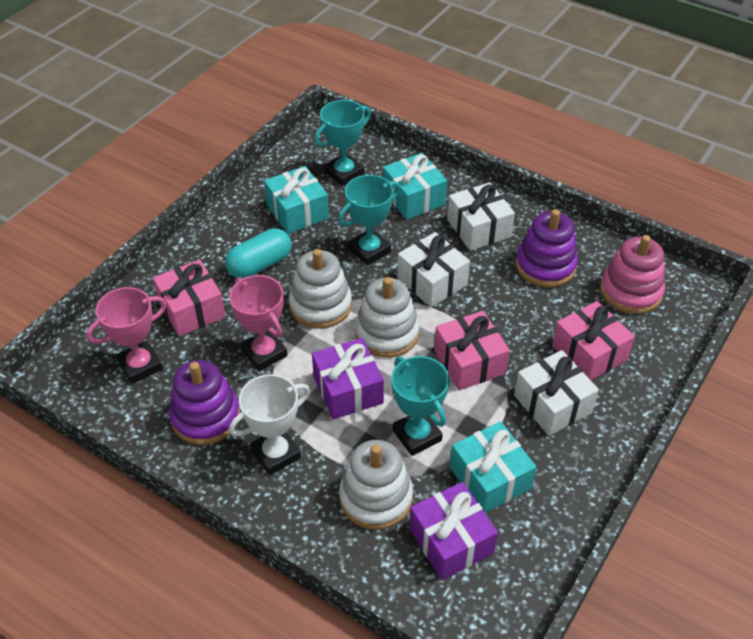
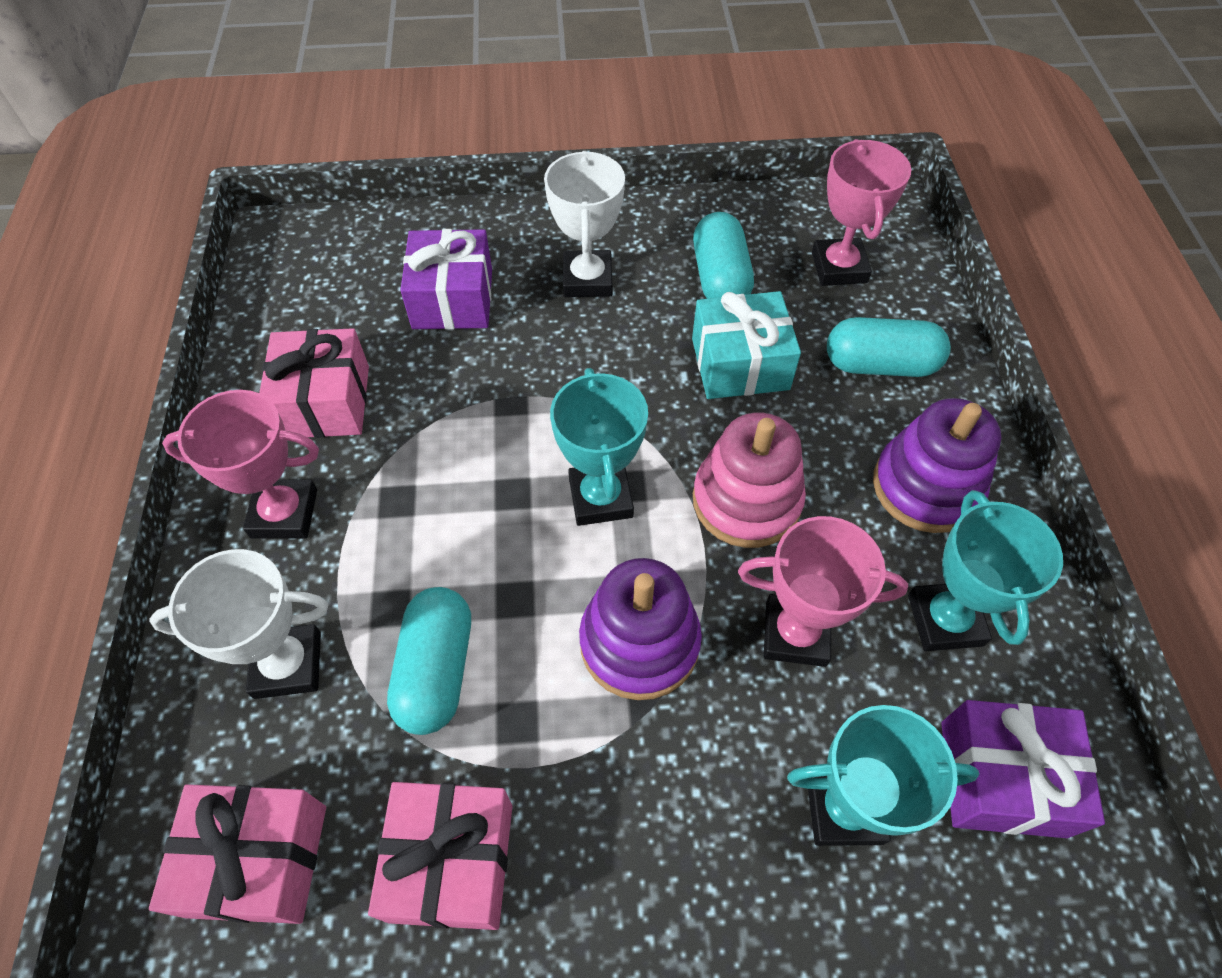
pink trophy: 2 -> 3
turquoise capsule: 1 -> 3
turquoise gift: 3 -> 1
white gift: 3 -> 0
white stacking toy: 3 -> 0
white trophy: 1 -> 2

